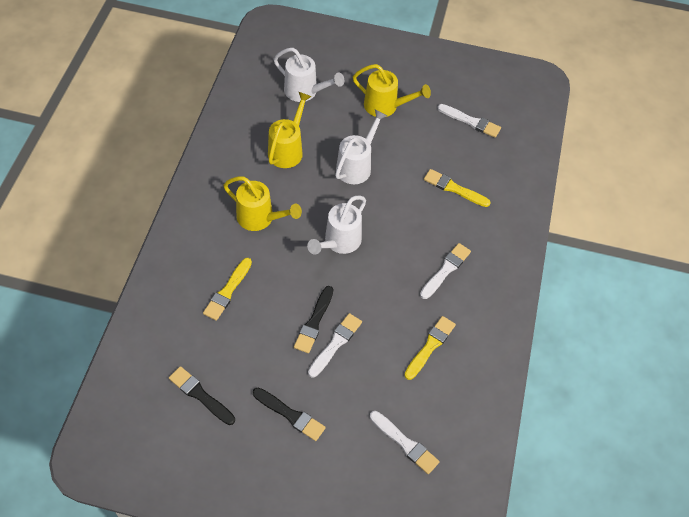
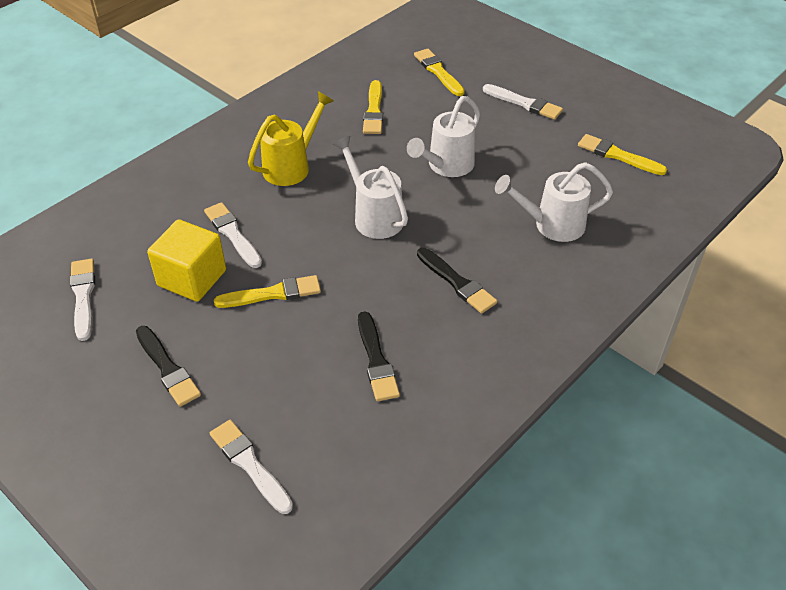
yellow brush: 3 -> 4
yellow cube: 0 -> 1
yellow watering can: 3 -> 1

